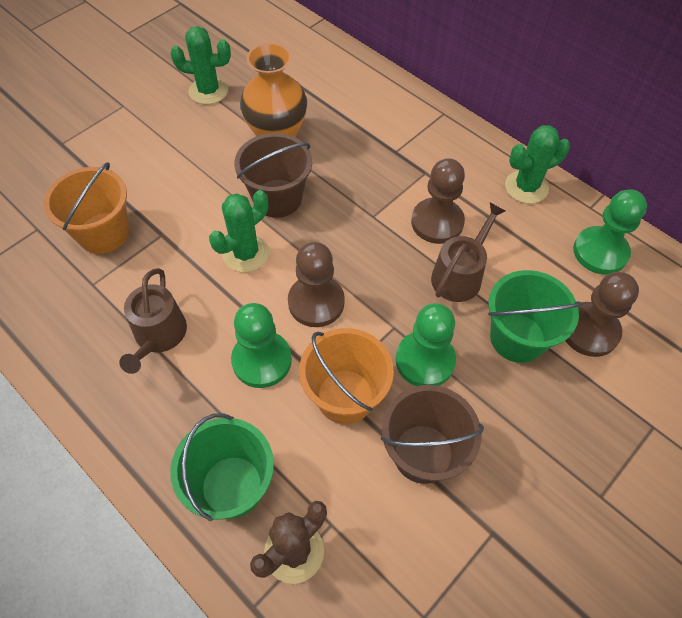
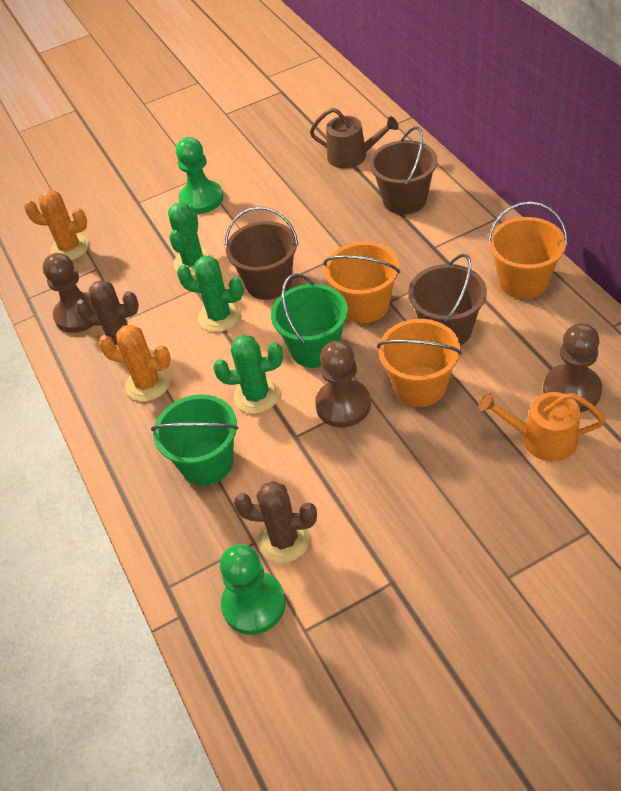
brown bucket: 2 -> 3
brown cactus: 1 -> 2
brown watering can: 2 -> 1
green pawn: 3 -> 2
orange bucket: 2 -> 3
orange cactus: 0 -> 2
orange vase: 1 -> 0
orange watering can: 0 -> 1

